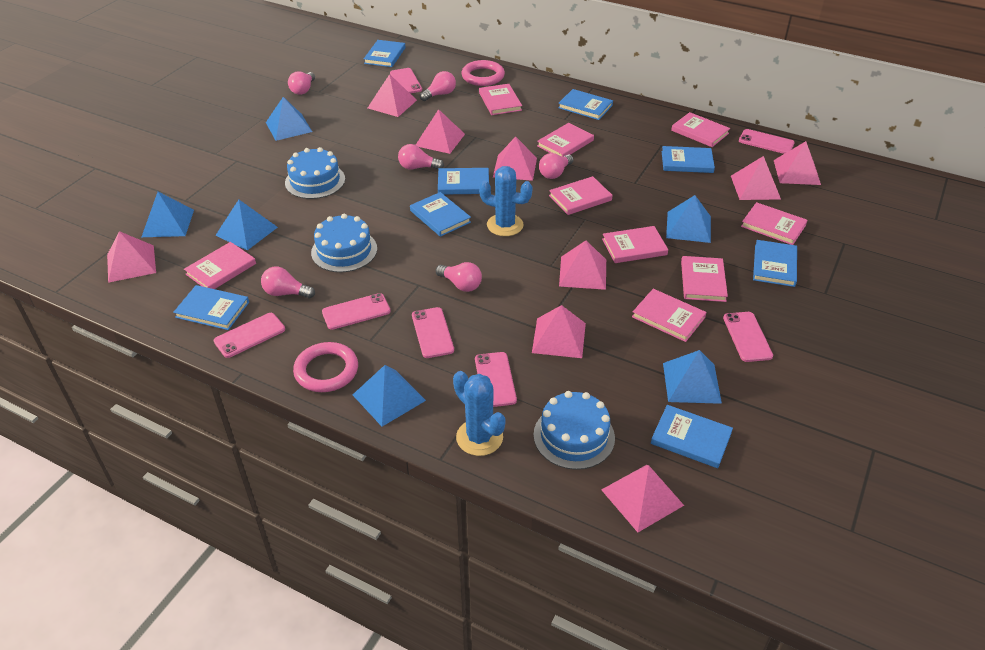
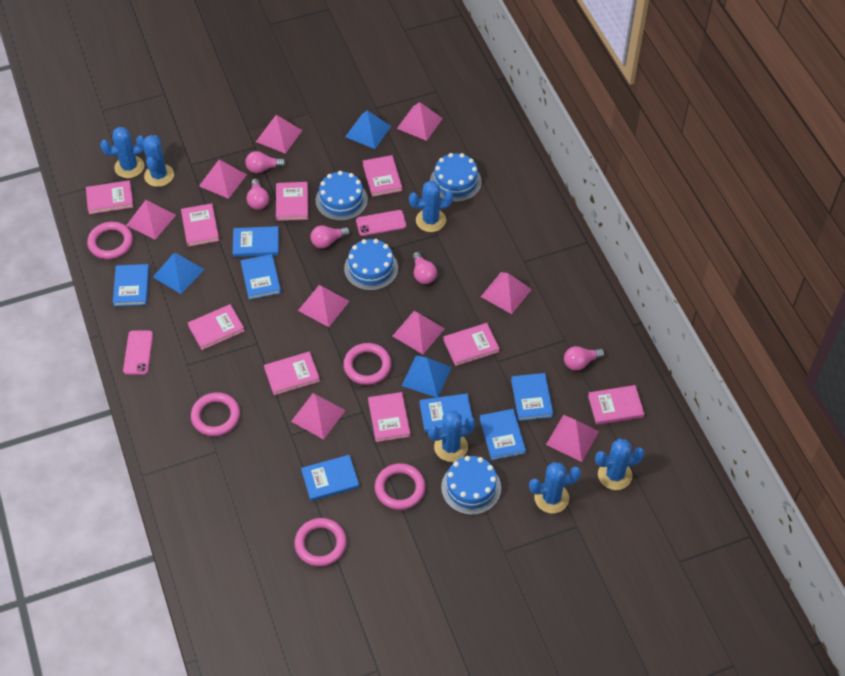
blue book: 8 -> 7
blue cactus: 2 -> 6
blue cake: 3 -> 4
blue pyramid: 6 -> 3
pink light bulb: 6 -> 5
pink phone: 7 -> 2
pink ring: 2 -> 5

